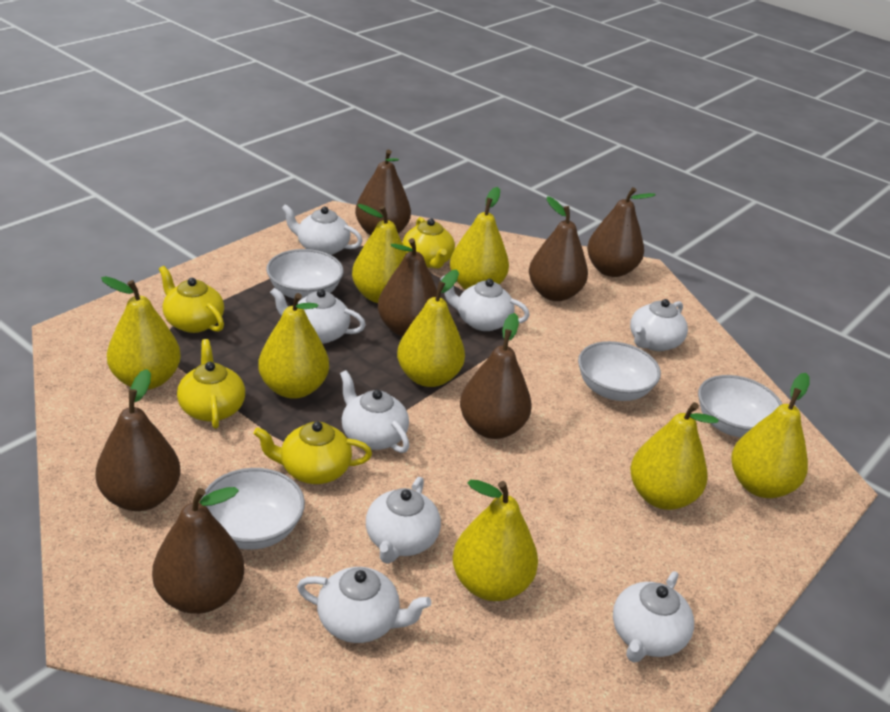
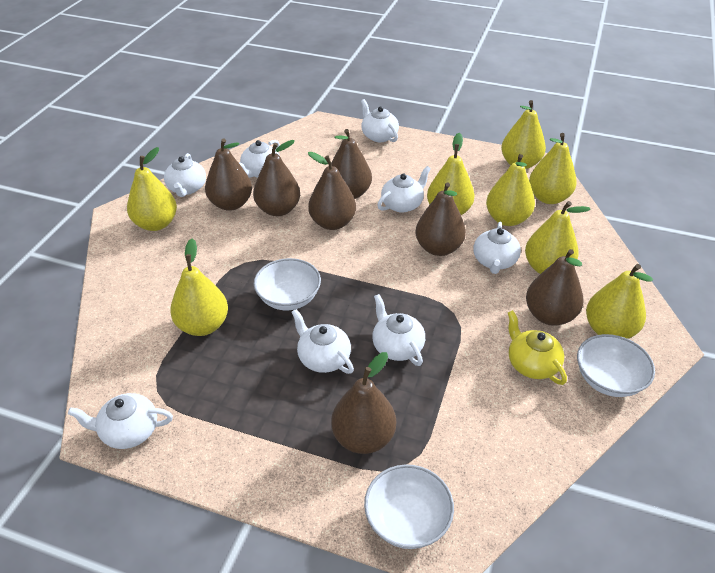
white bowl: 4 -> 3
yellow teapot: 4 -> 1

